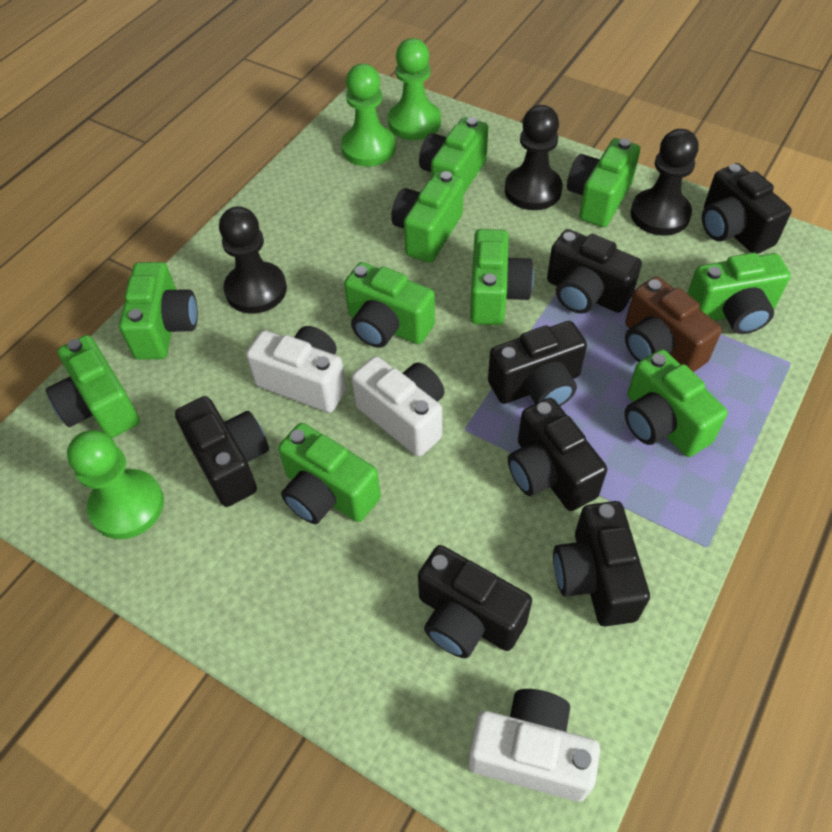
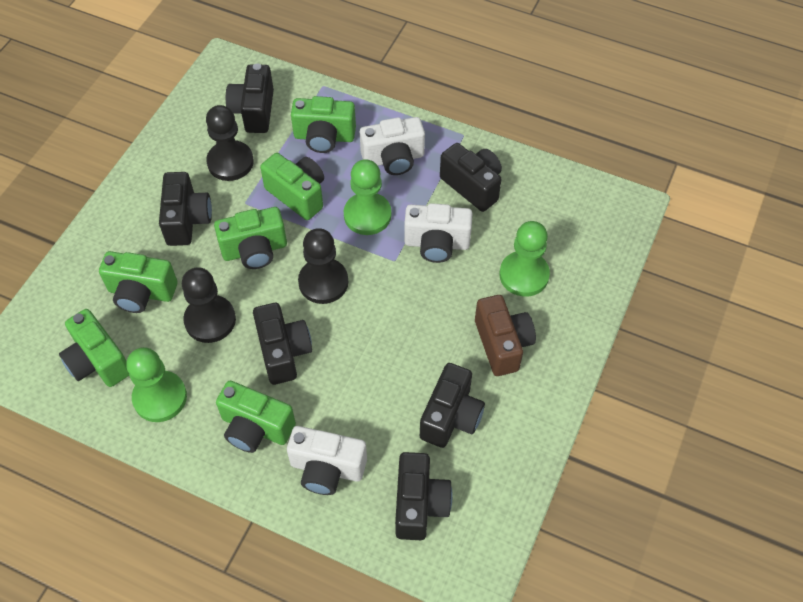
black camera: 7 -> 6
green camera: 10 -> 6

